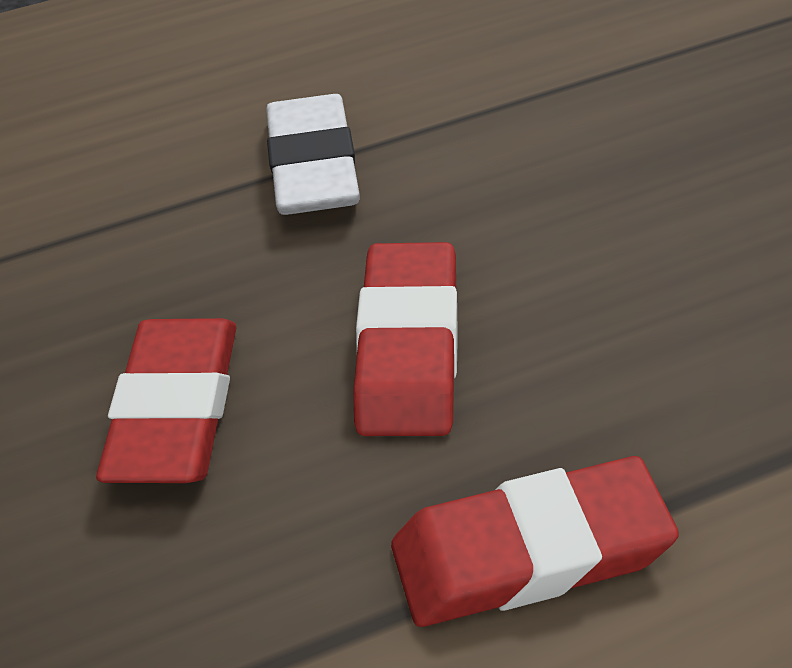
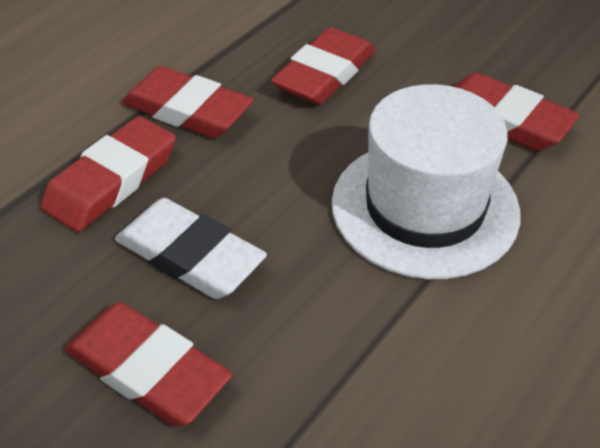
red eraser: 3 -> 5
white hat: 0 -> 1

